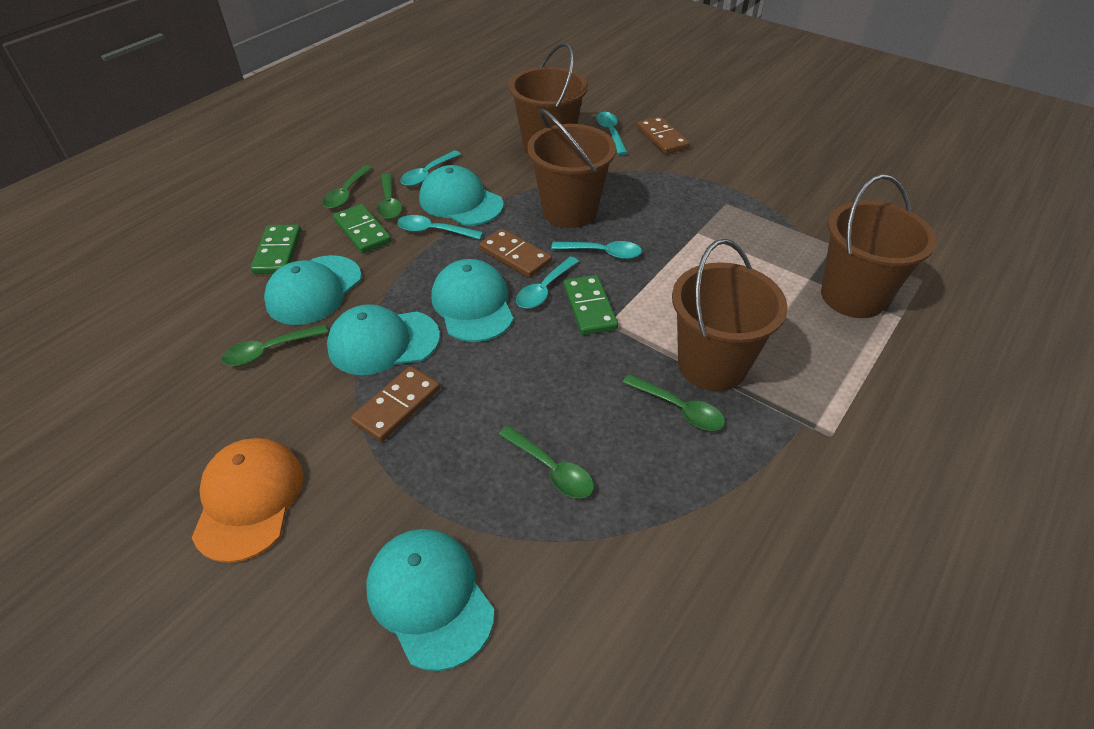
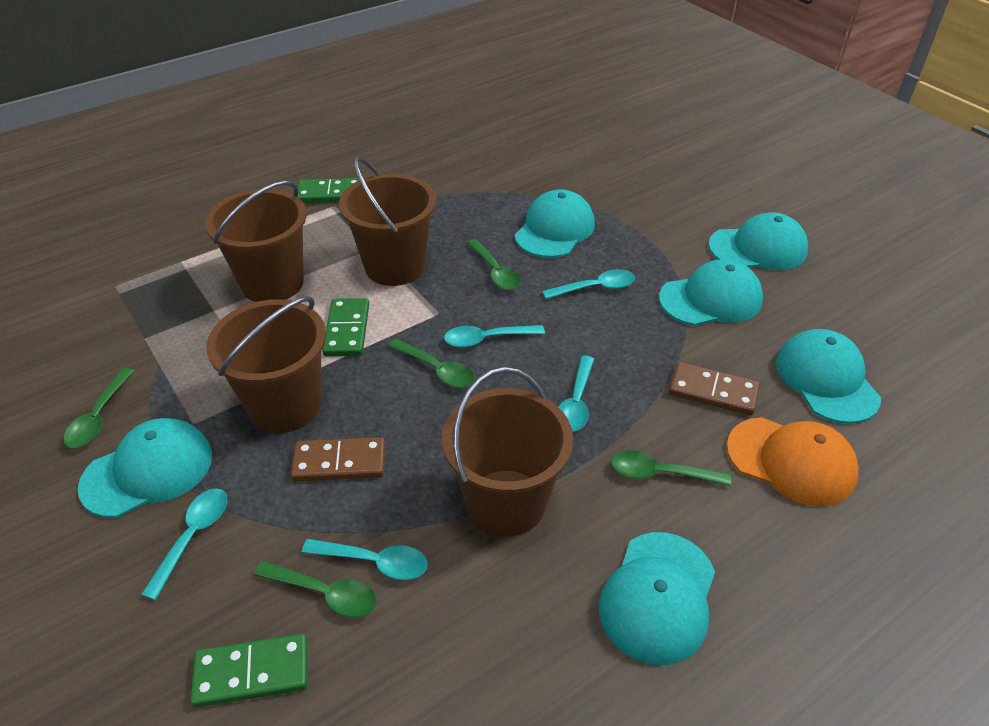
brown domino: 3 -> 2
turquoise cap: 5 -> 6

